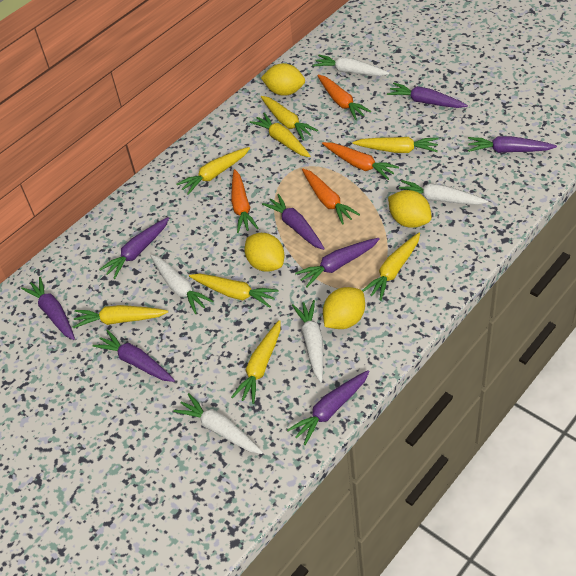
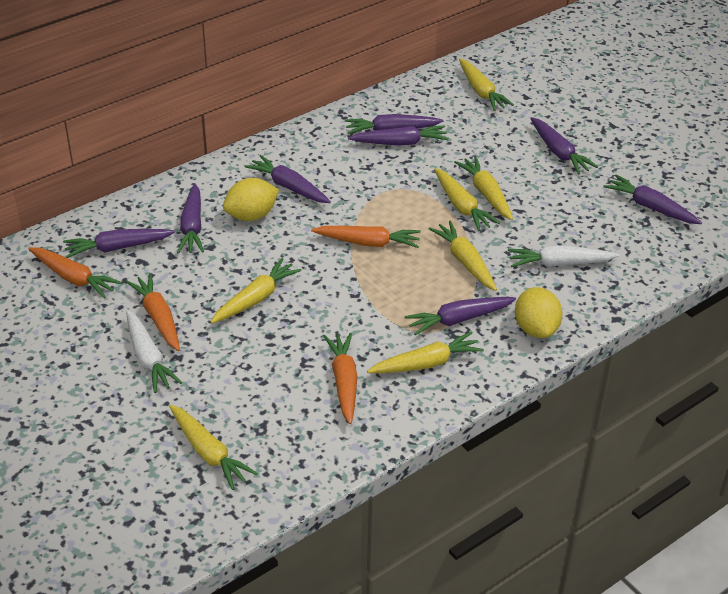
white carrot: 5 -> 2
yellow carrot: 8 -> 7
yellow lemon: 4 -> 2

